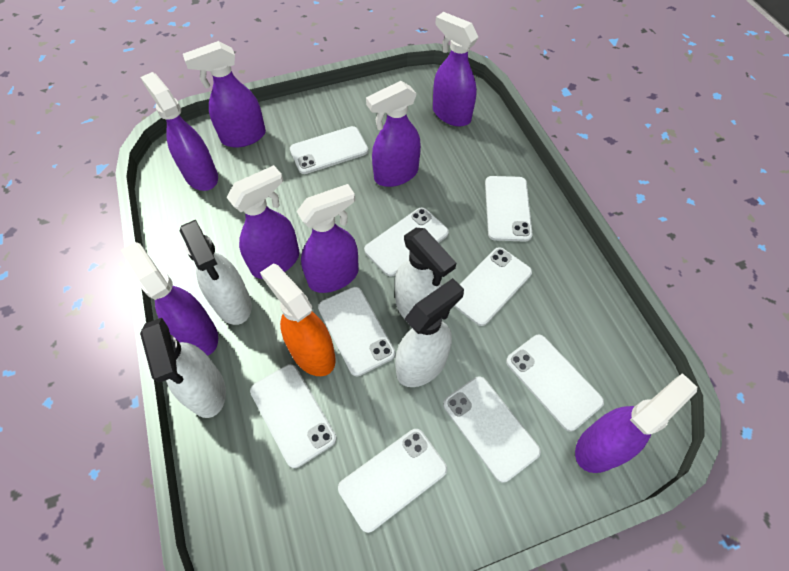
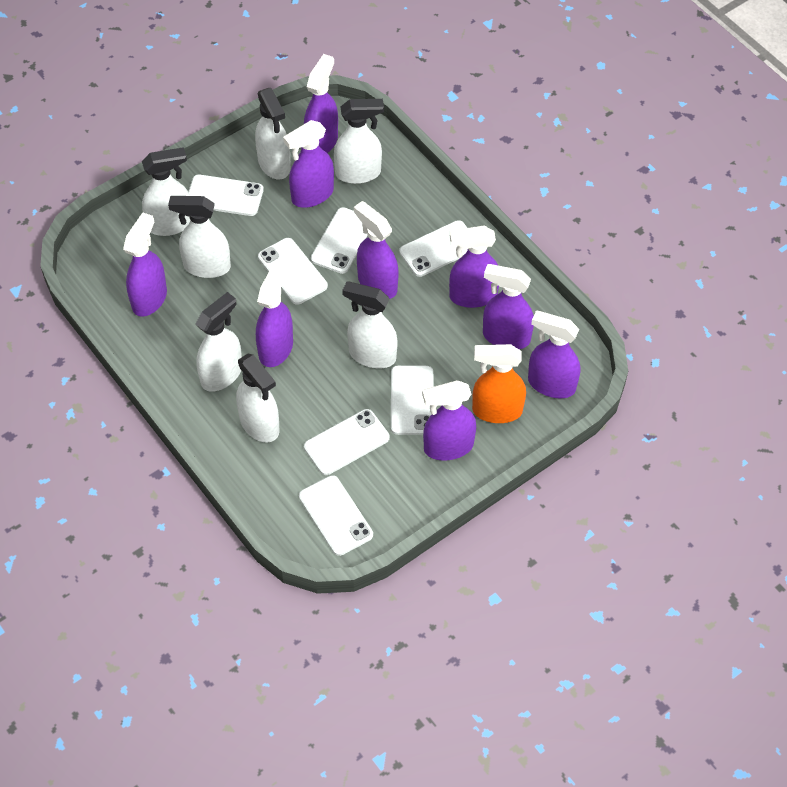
purple spray bottle: 8 -> 9
white phone: 9 -> 7
white spray bottle: 4 -> 7

